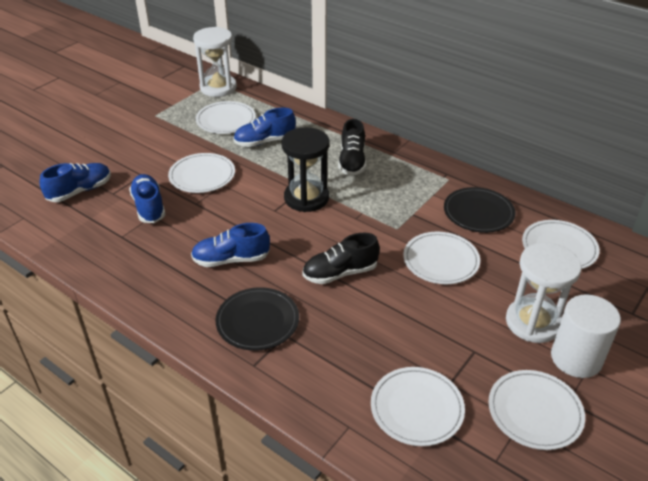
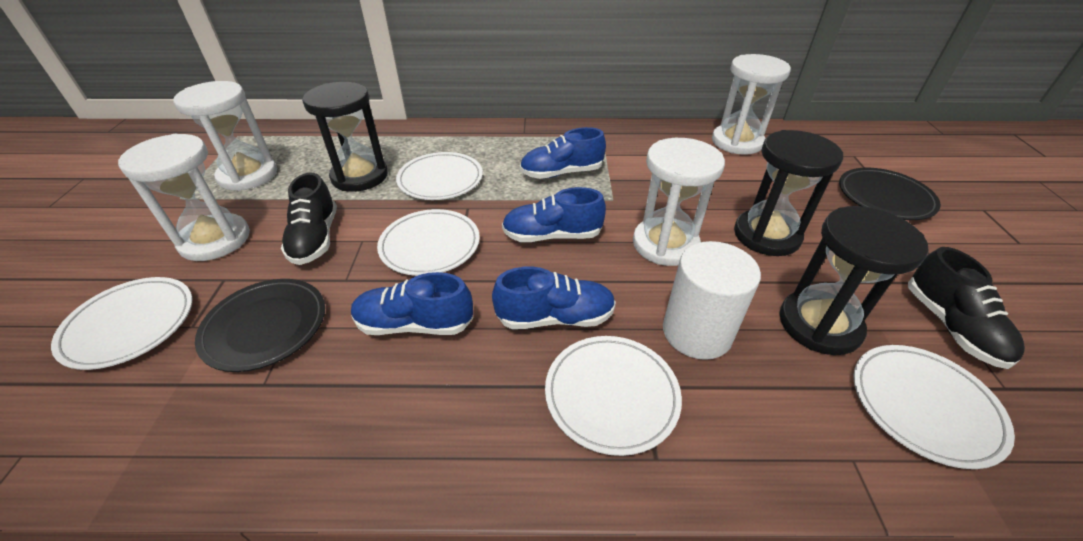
black hourglass: 1 -> 3
white hourglass: 2 -> 4
white plate: 6 -> 5

